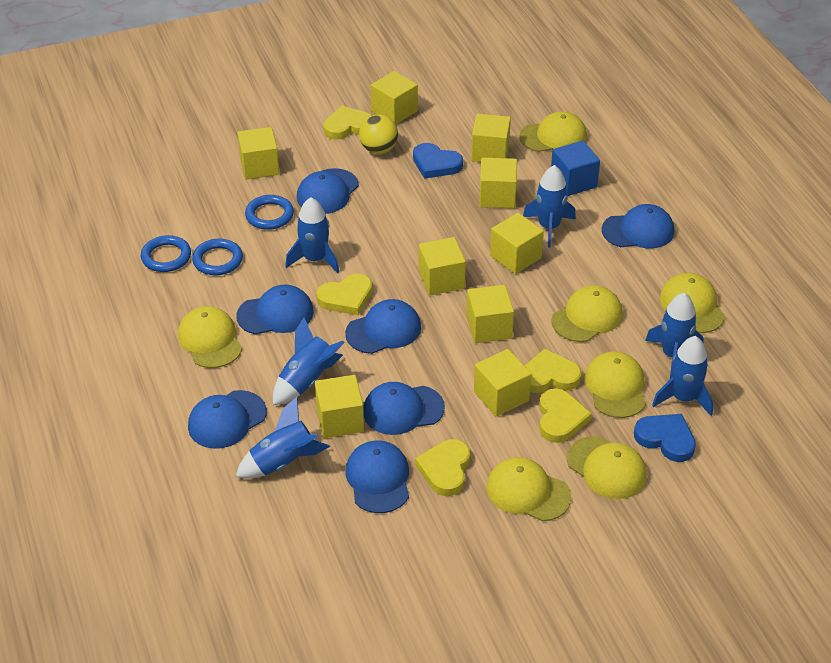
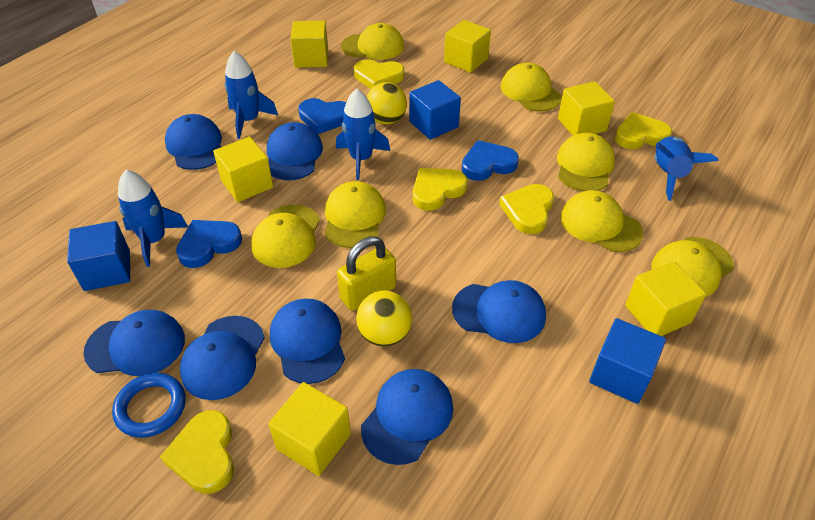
blue cube: 1 -> 3
blue heart: 2 -> 3
blue ring: 3 -> 1
blue rocket: 6 -> 4
yellow ball: 1 -> 2
yellow cube: 9 -> 6
yellow padlock: 0 -> 1

